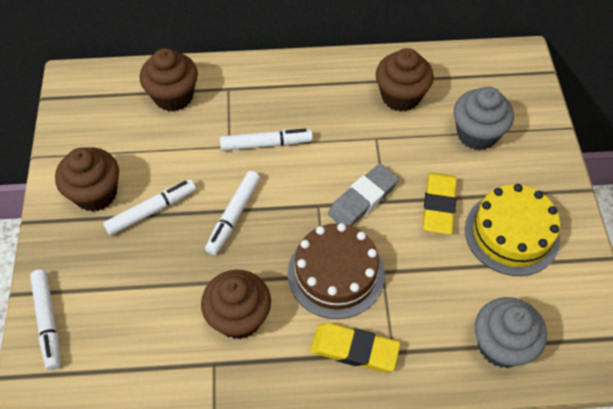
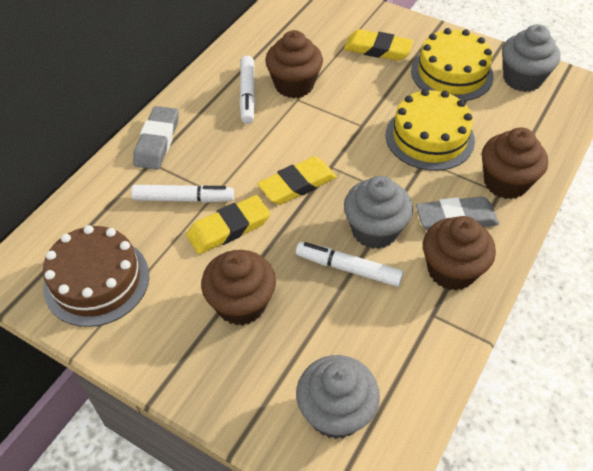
grey cupcake: 2 -> 3
grey eraser: 1 -> 2
white marker: 4 -> 3
yellow cake: 1 -> 2
yellow eraser: 2 -> 3

